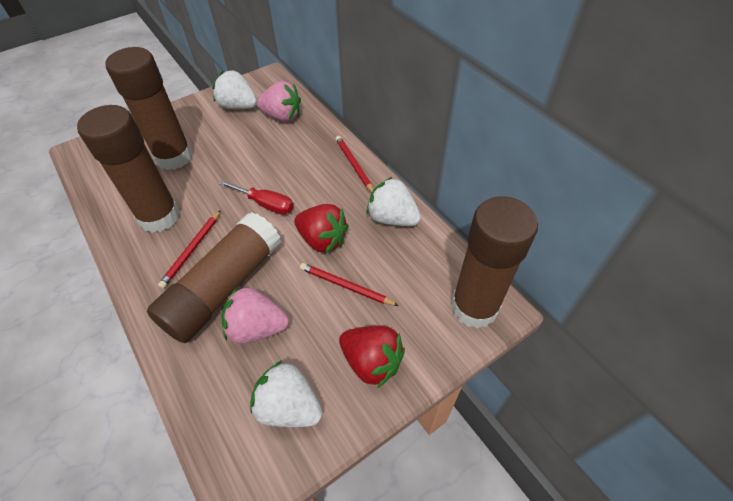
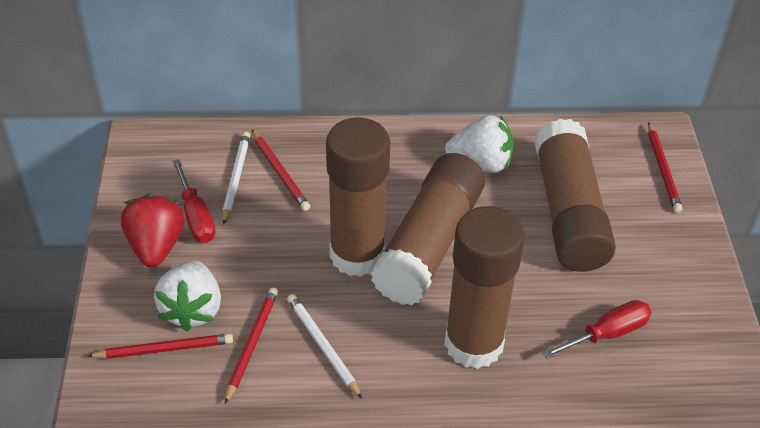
pink strawberry: 2 -> 0
red pencil: 3 -> 4
red screwdriver: 1 -> 2
red strawberry: 2 -> 1
white pencil: 0 -> 2
white strawberry: 3 -> 2

